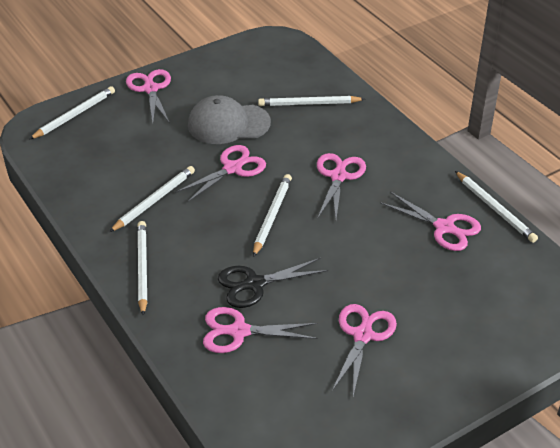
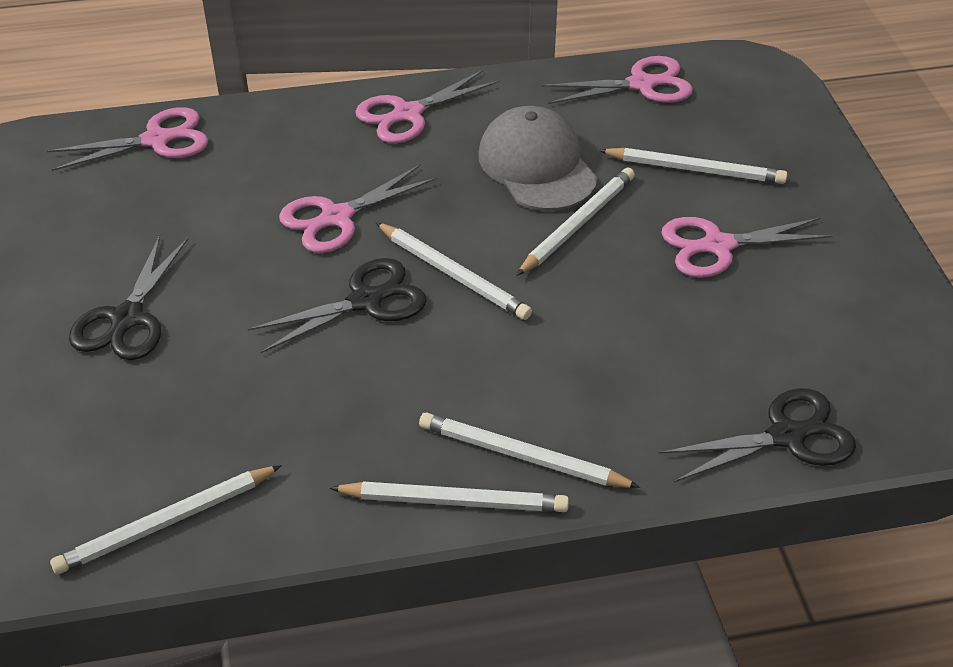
black scissors: 1 -> 3
pink scissors: 6 -> 5

